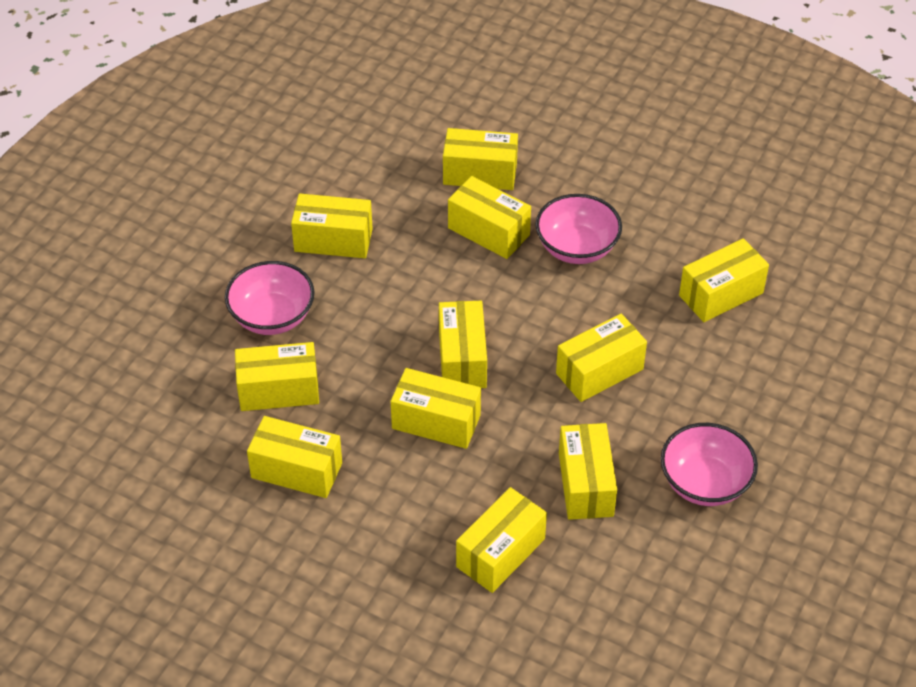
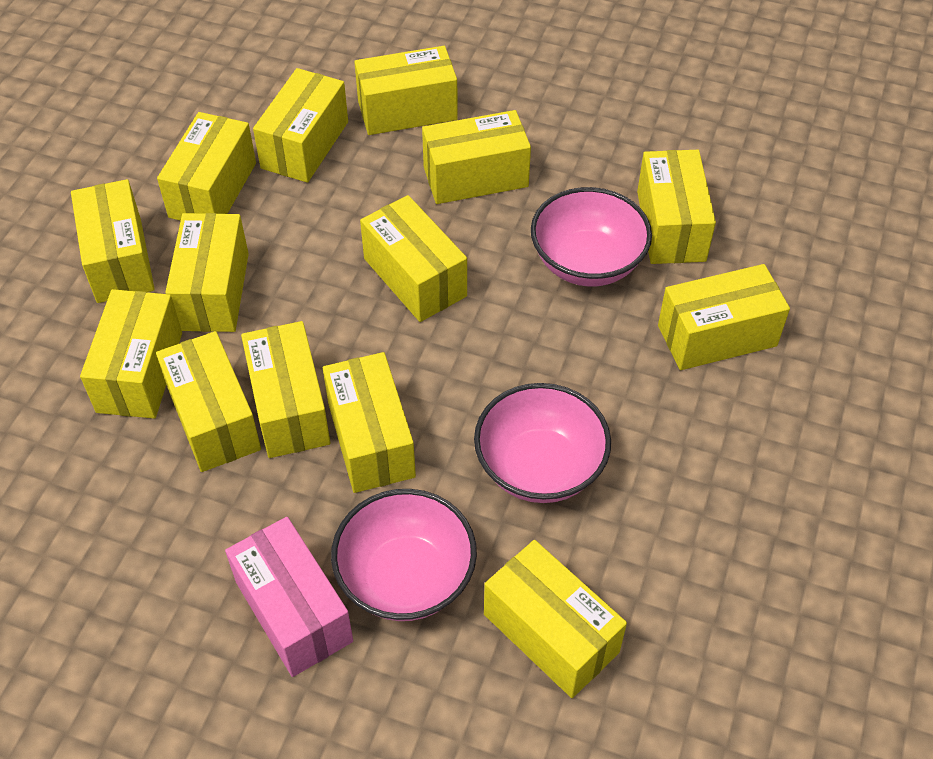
pink box: 0 -> 1
yellow box: 11 -> 14

